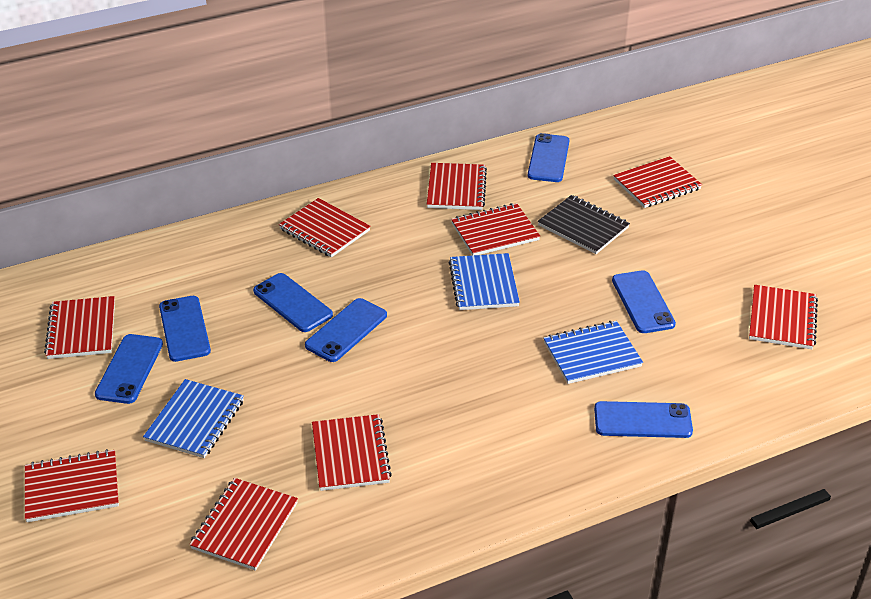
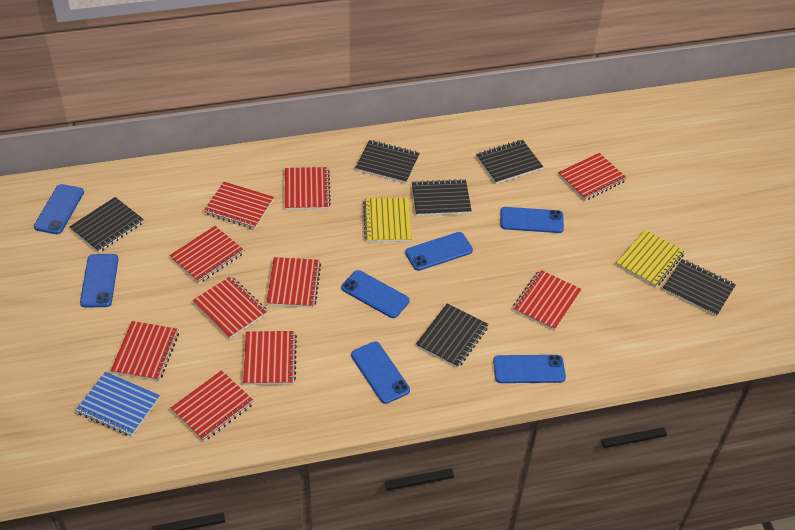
black notebook: 1 -> 6
blue notebook: 3 -> 1
red notebook: 9 -> 10
yellow notebook: 0 -> 2

